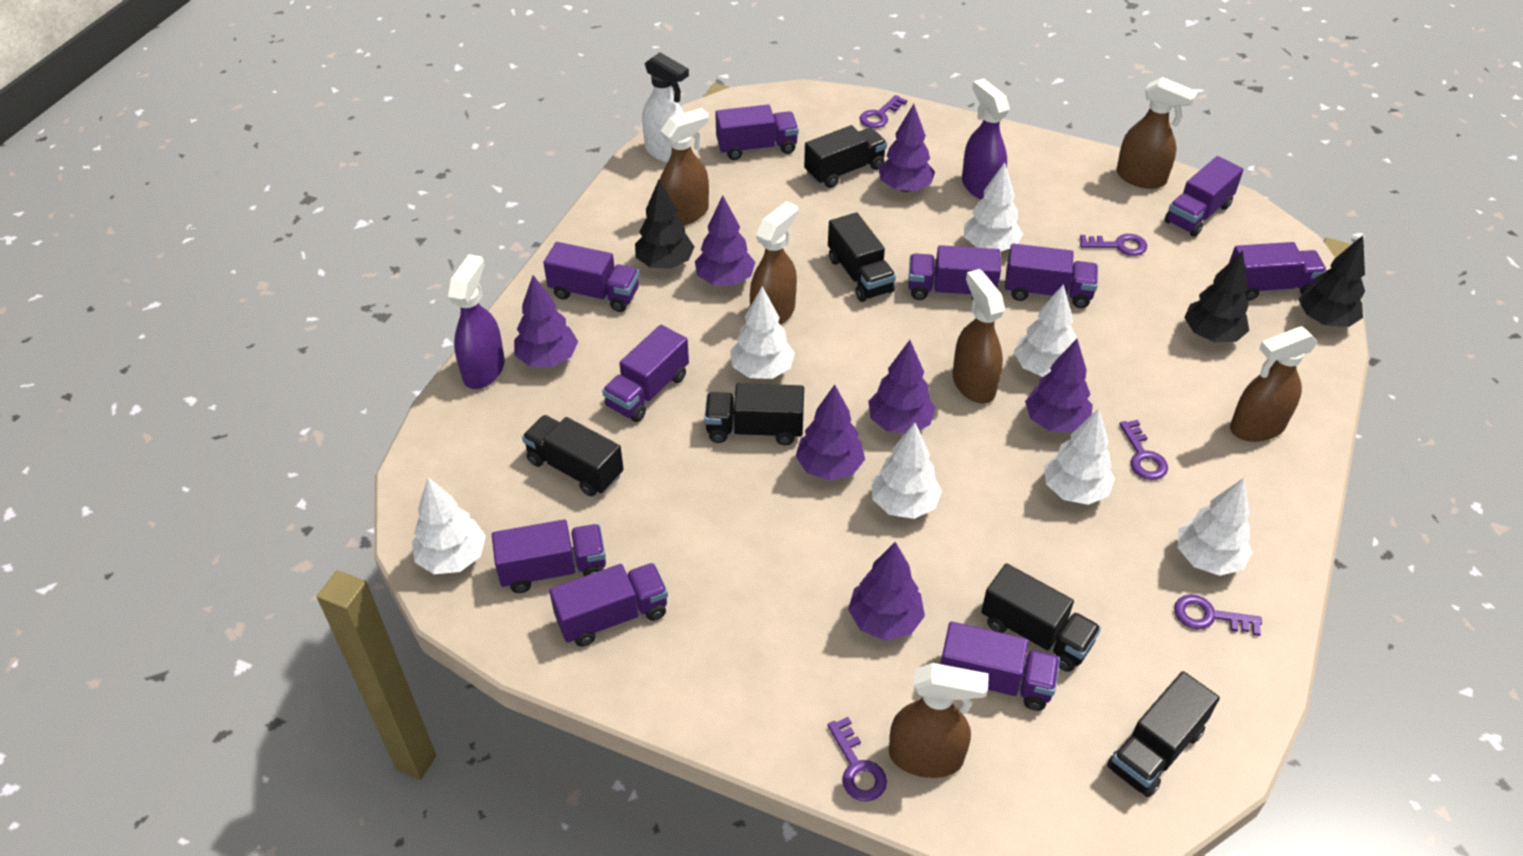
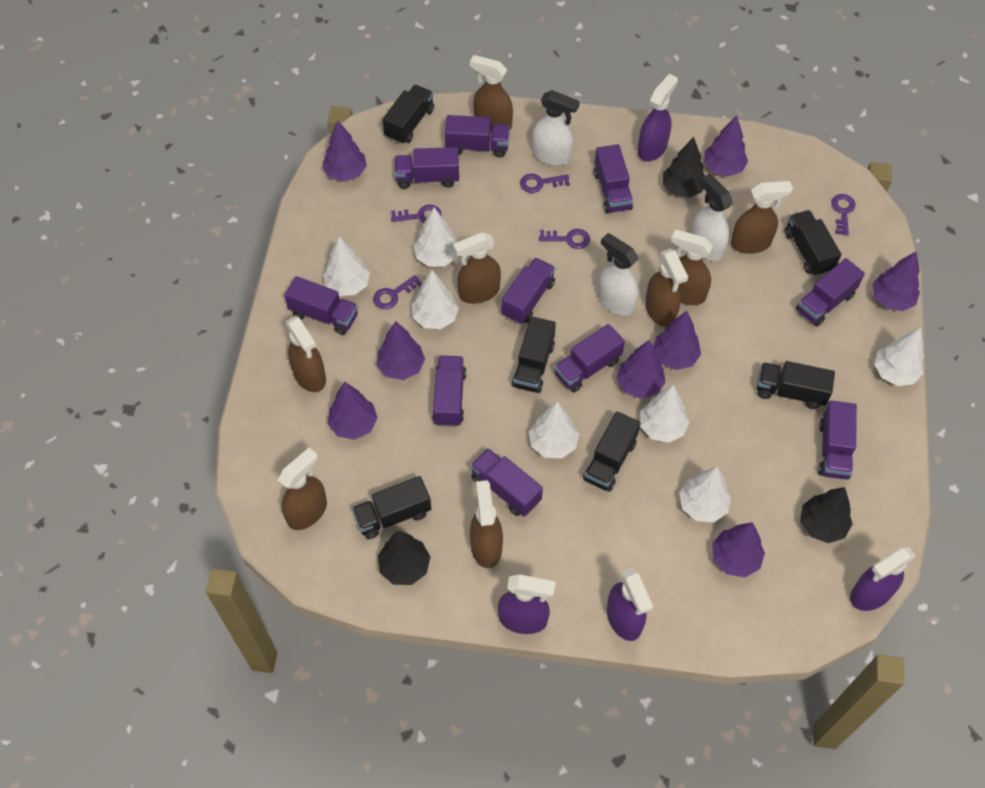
brown spray bottle: 6 -> 8
purple spray bottle: 2 -> 4
purple tree: 7 -> 8
white spray bottle: 1 -> 3

